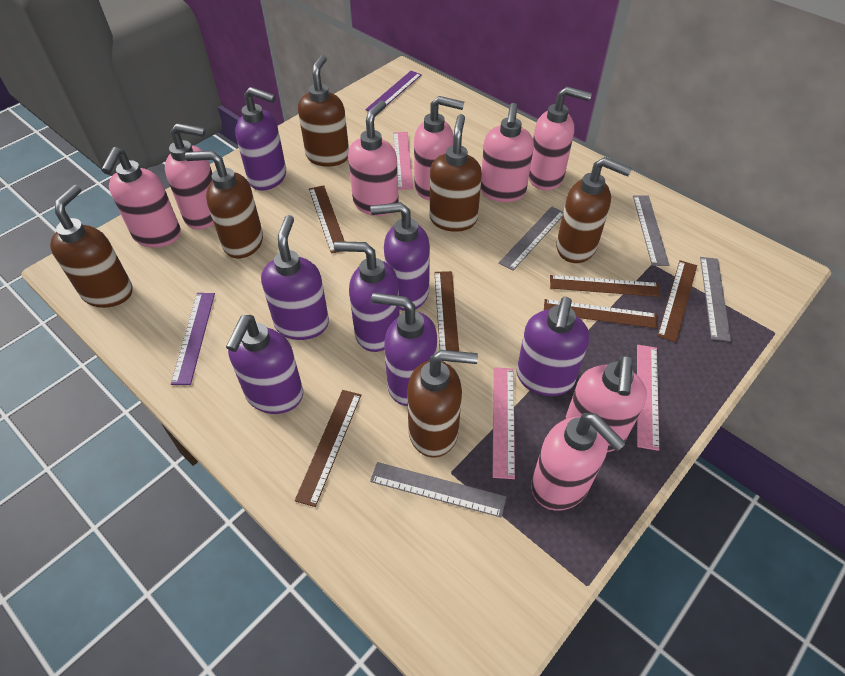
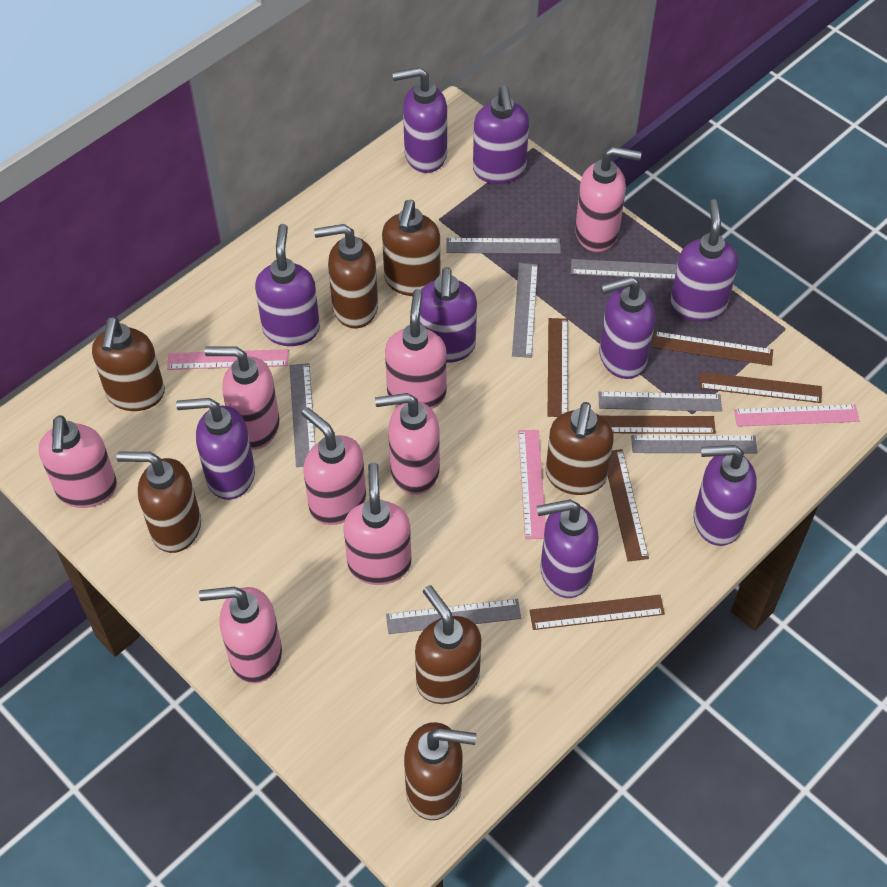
brown soap dispenser: 6 -> 7
grey ruler: 4 -> 7
purple ruler: 2 -> 0
purple soap dispenser: 7 -> 9

